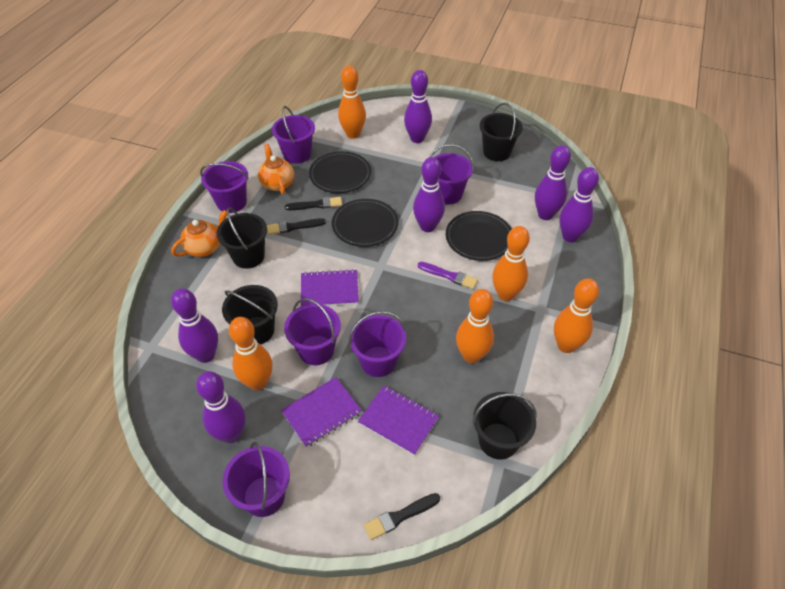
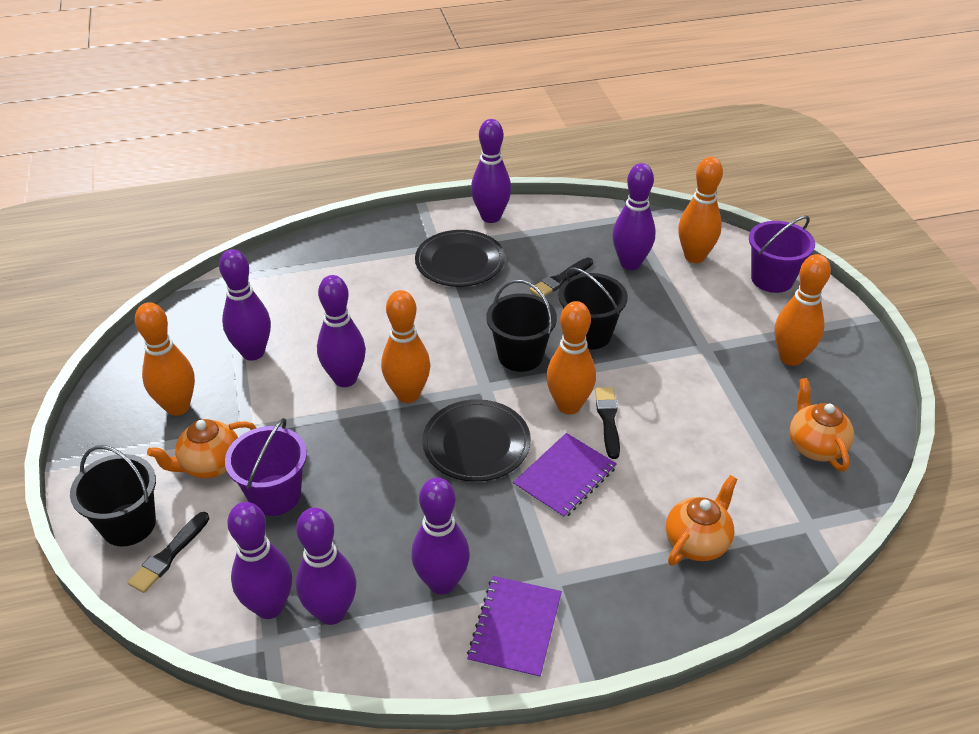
black bucket: 4 -> 3
black plate: 3 -> 2
orange teapot: 2 -> 3
purple bowling pin: 6 -> 7
purple brush: 1 -> 0
purple bucket: 6 -> 2
purple notebook: 3 -> 2

